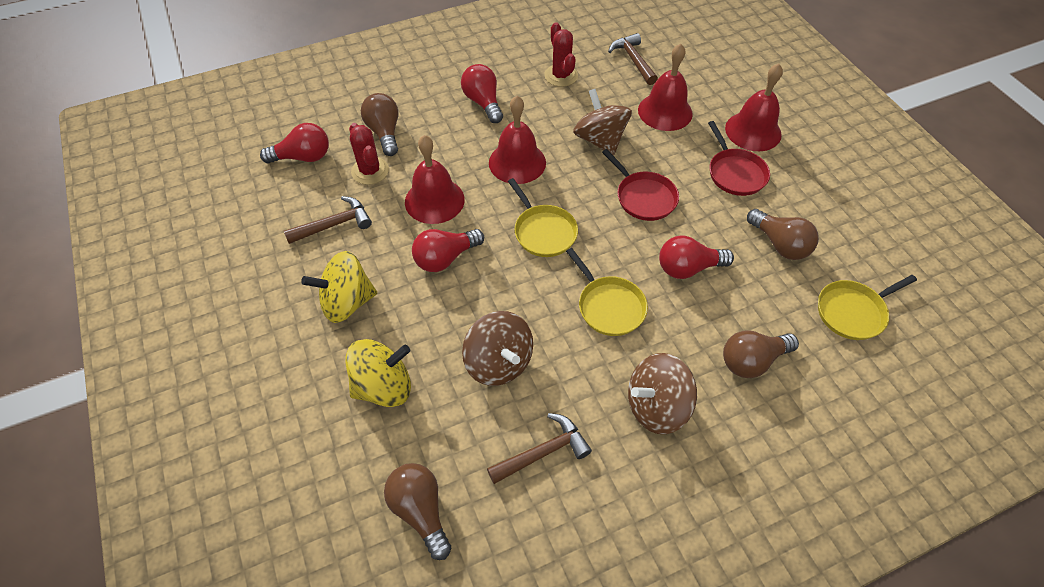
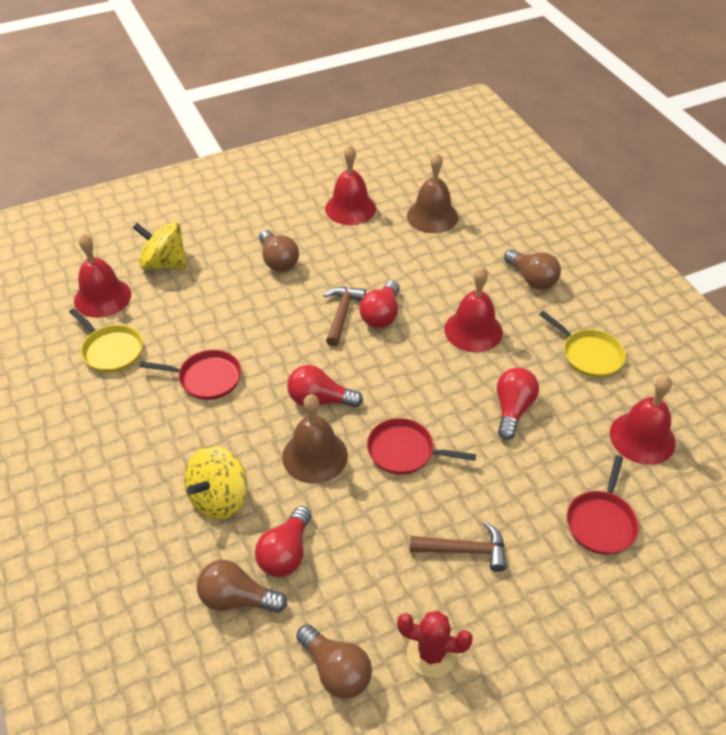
brown bell: 0 -> 2
brown hammer: 3 -> 2
brown spinning top: 3 -> 0
red cactus: 2 -> 1
red pan: 2 -> 3
yellow pan: 3 -> 2

